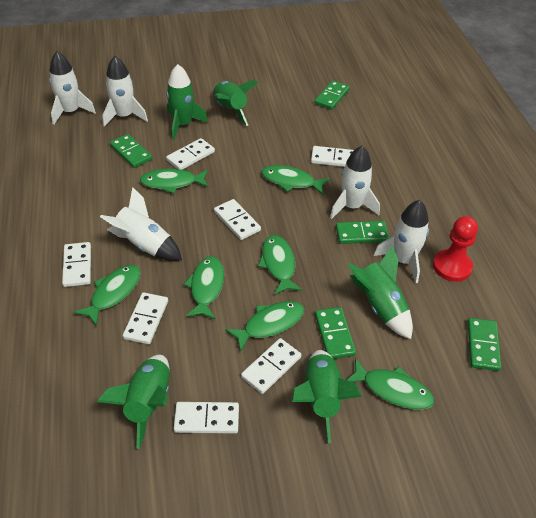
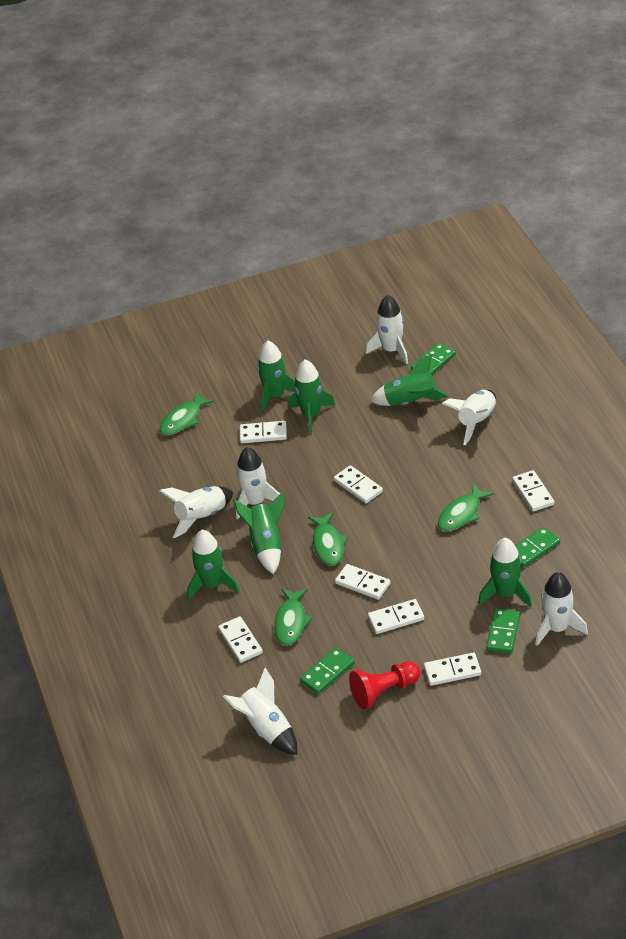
green domino: 5 -> 4
green fish: 7 -> 4
green rocket: 5 -> 6
white rocket: 5 -> 6

